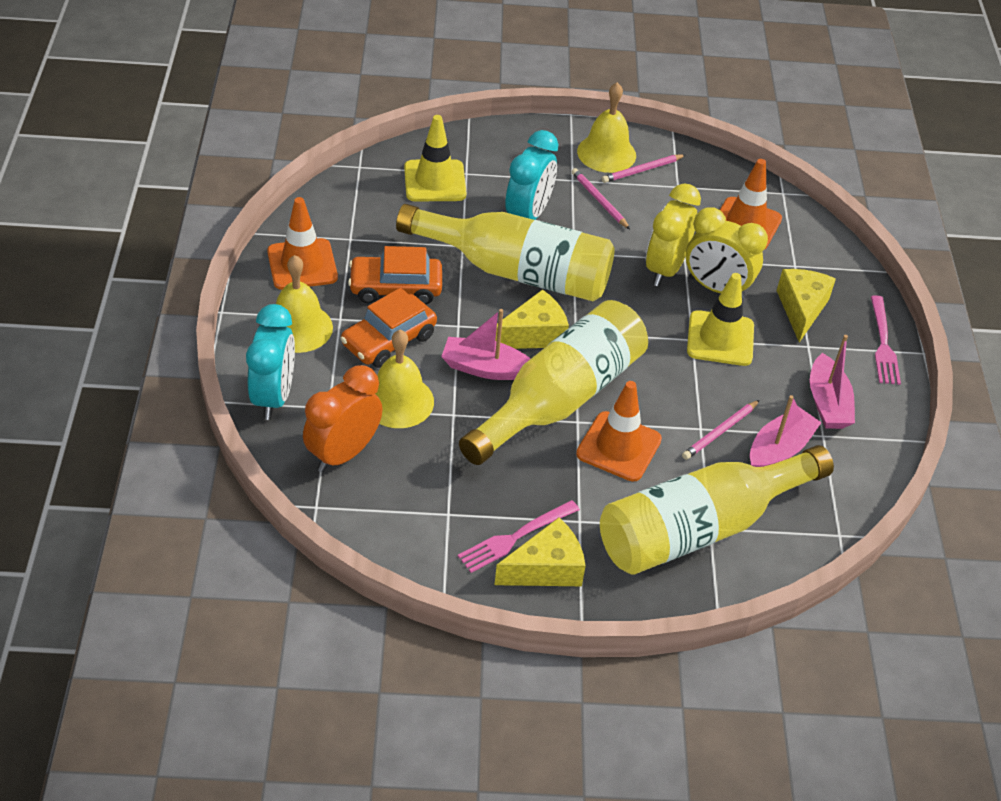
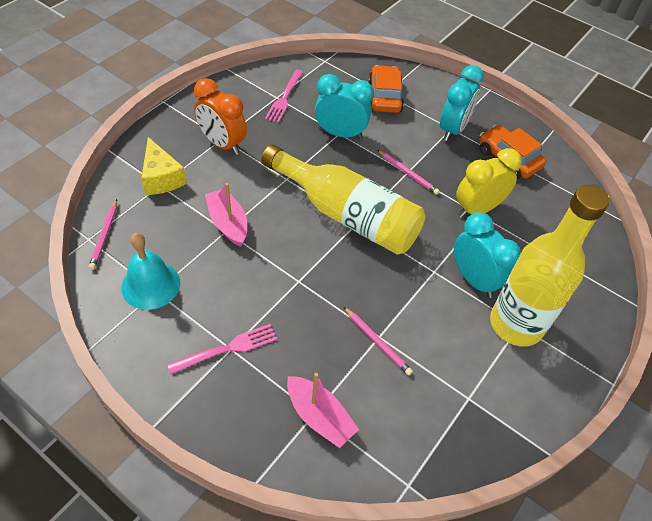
orange traffic cone: 3 -> 0
pink boat: 3 -> 2
turquoise bell: 0 -> 1
turquoise clock: 2 -> 3
yellow bell: 3 -> 0
yellow bottle: 3 -> 2
yellow cheese: 3 -> 1
yellow clock: 2 -> 1
yellow traffic cone: 2 -> 0

